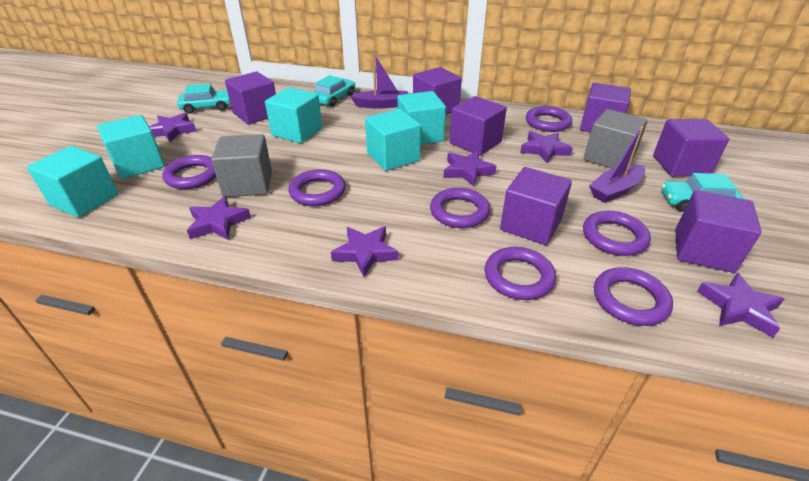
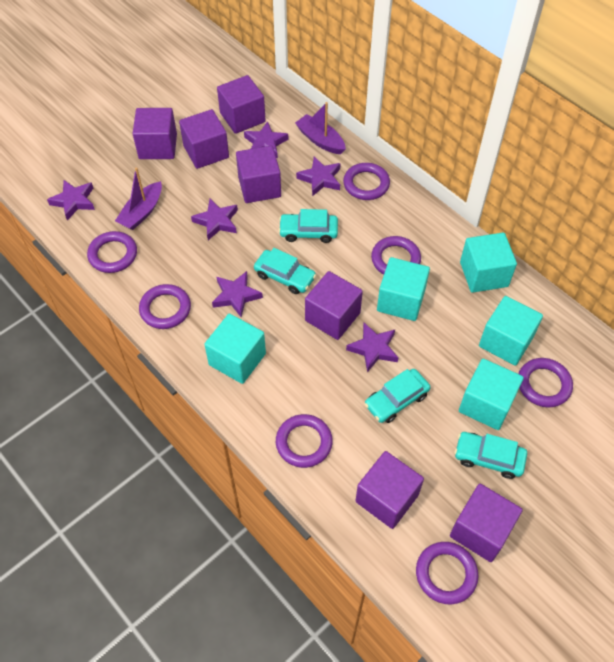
grey cube: 2 -> 0
turquoise car: 3 -> 4

